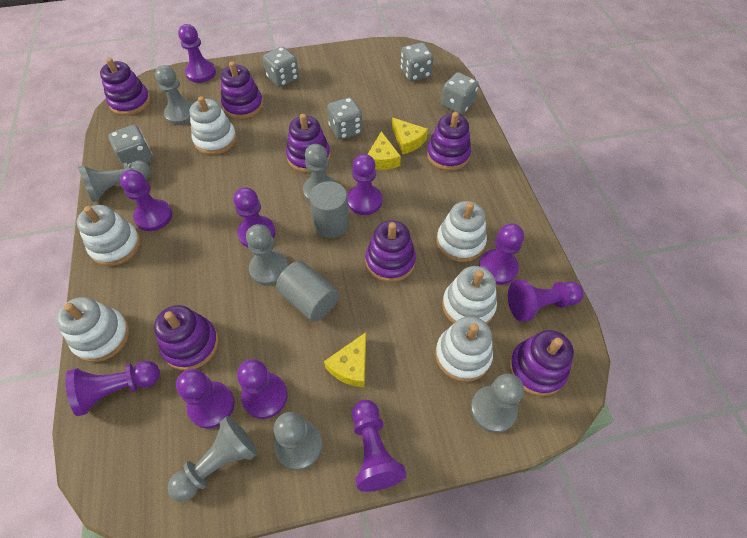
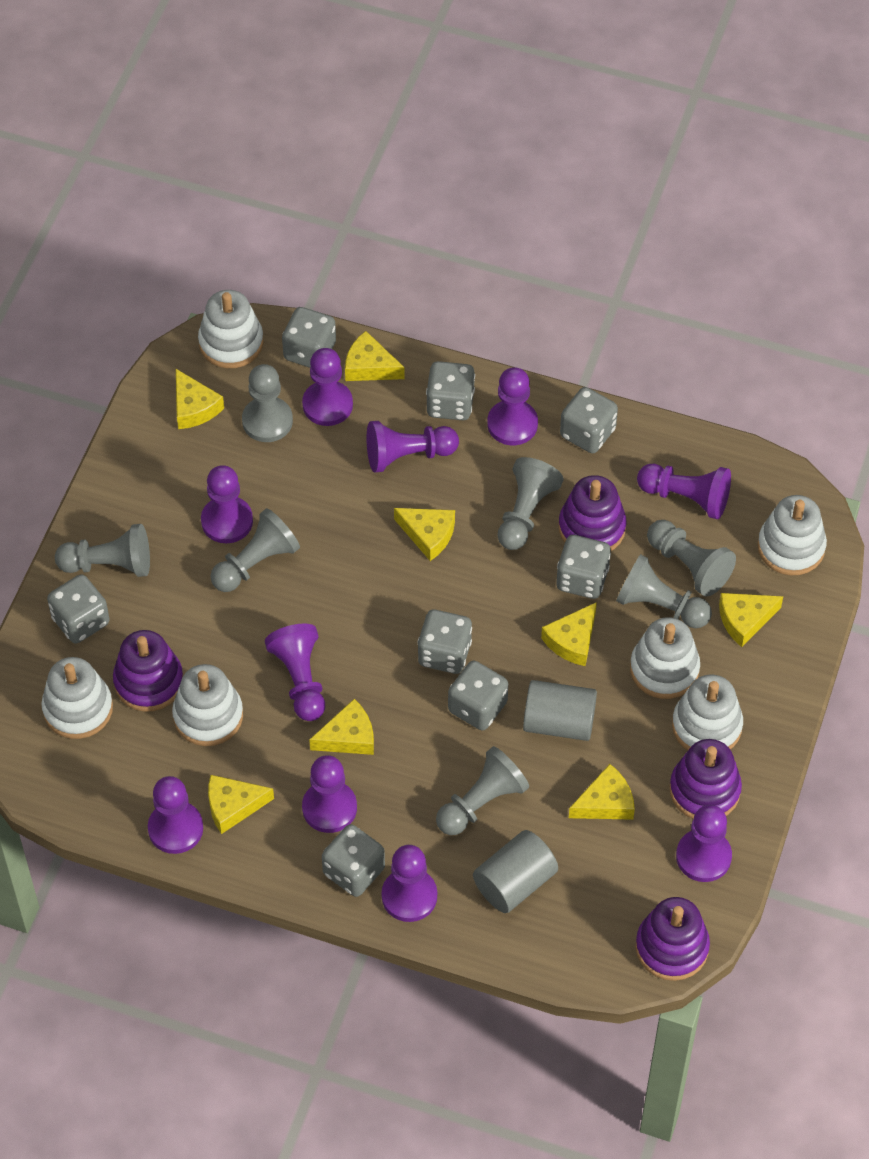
grey dice: 5 -> 8
purple stacking toy: 7 -> 4
yellow cheese: 3 -> 8

